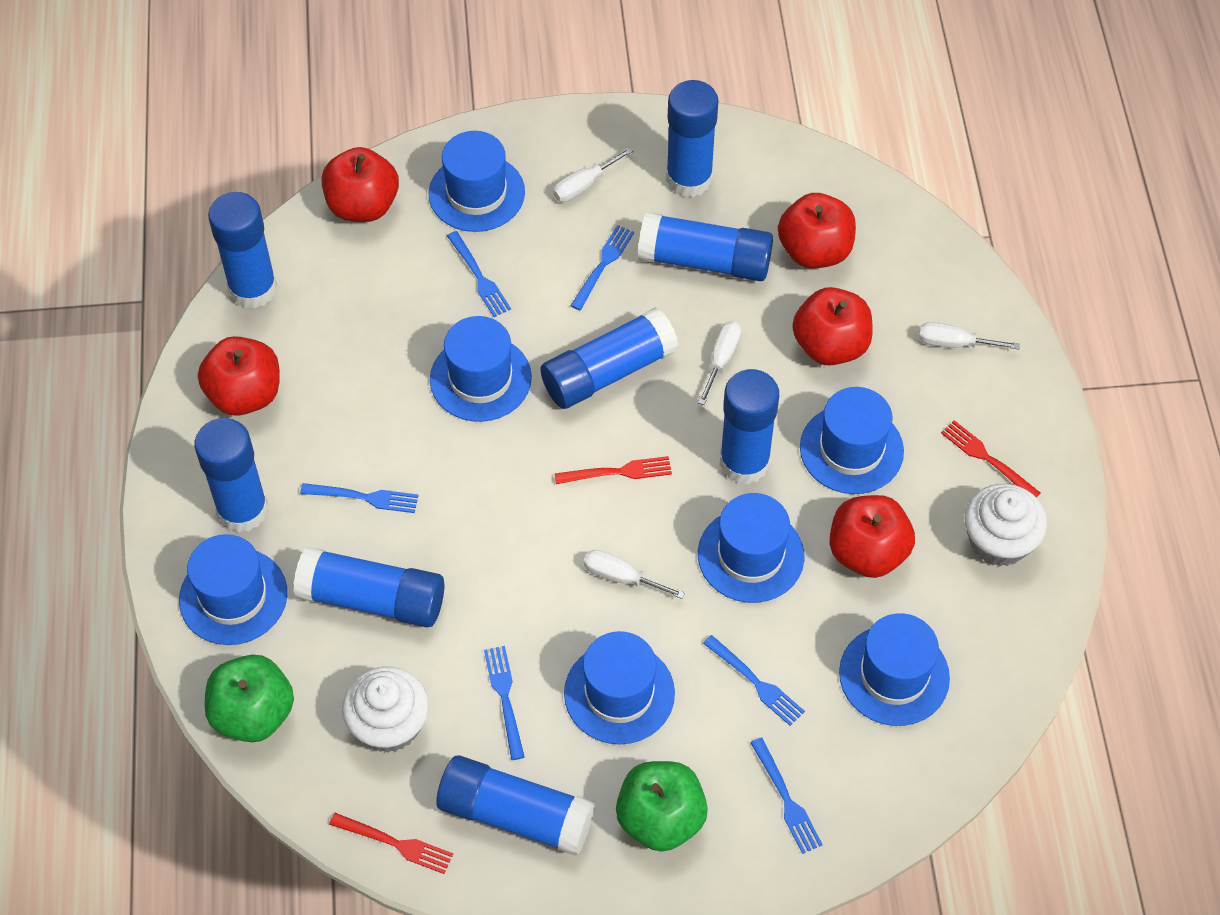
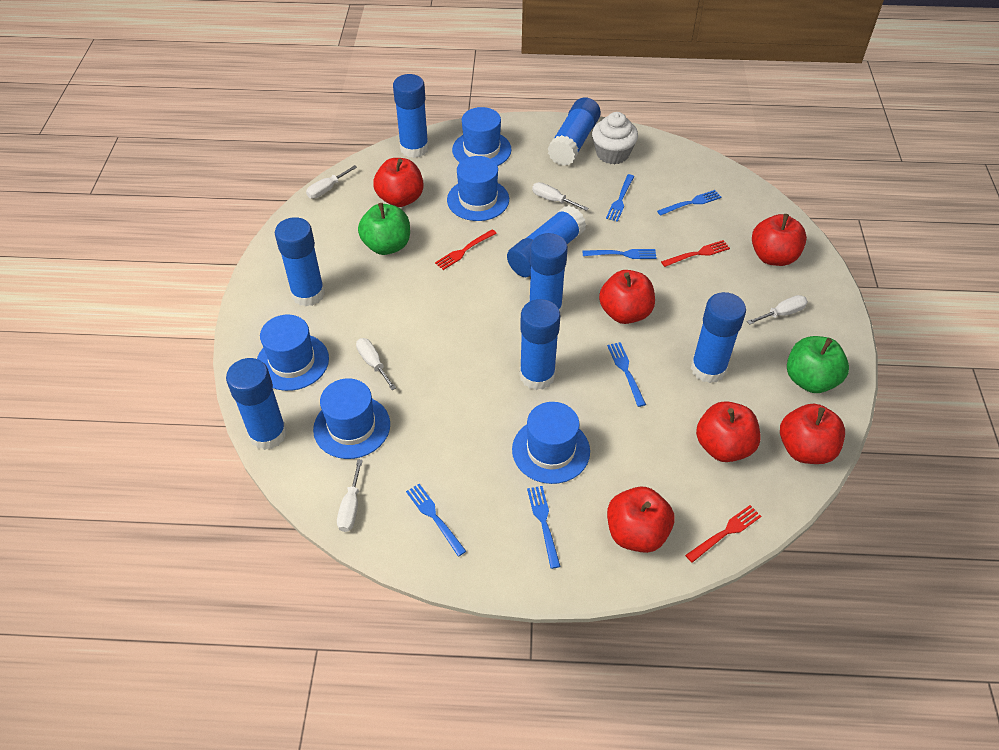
blue hat: 7 -> 5
red apple: 5 -> 6
white cupcake: 2 -> 1
white screwdriver: 4 -> 5

